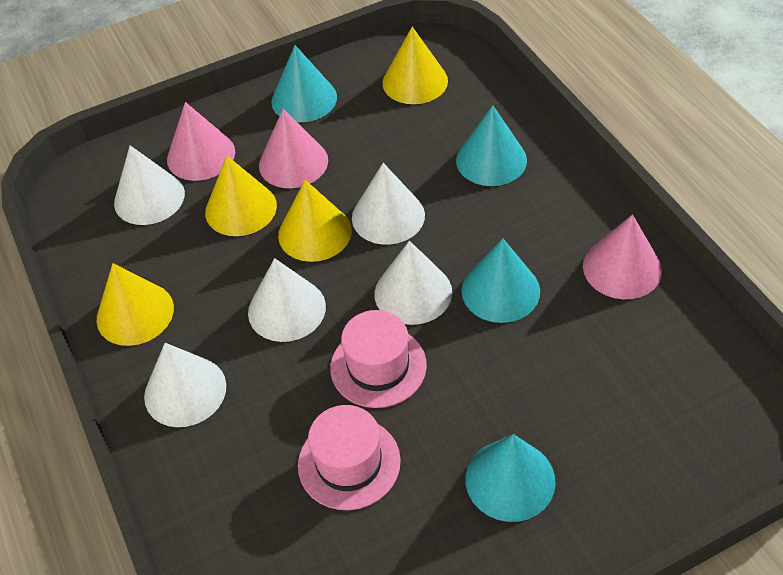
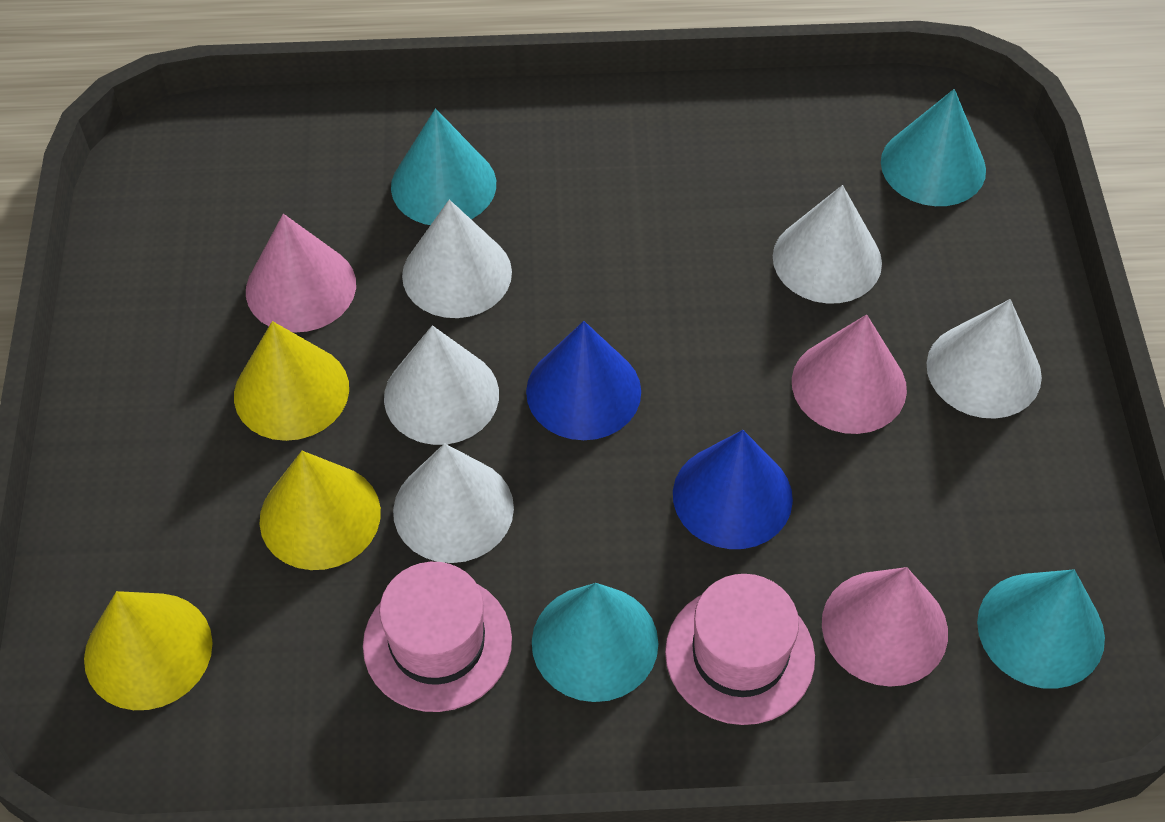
blue cone: 0 -> 2
yellow cone: 4 -> 3

